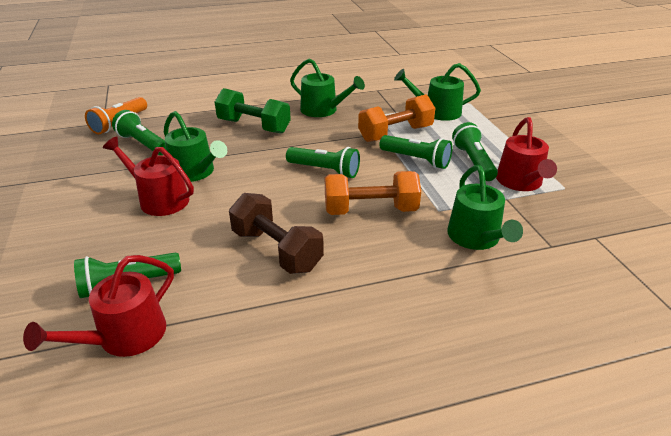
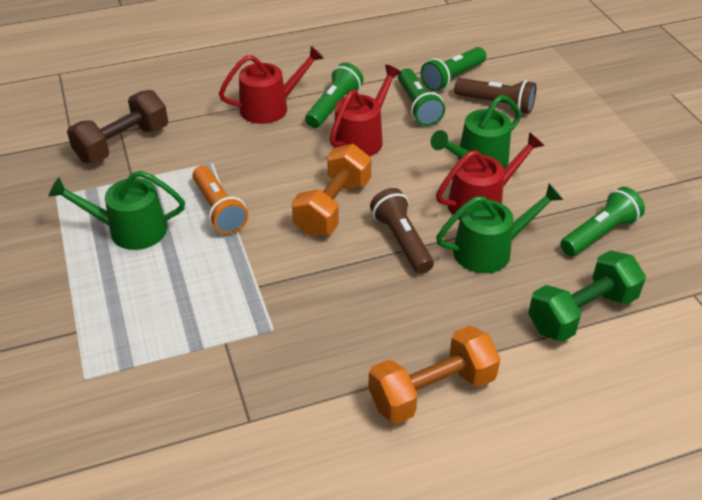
brown flashlight: 0 -> 2
green flashlight: 5 -> 4
green watering can: 4 -> 3

